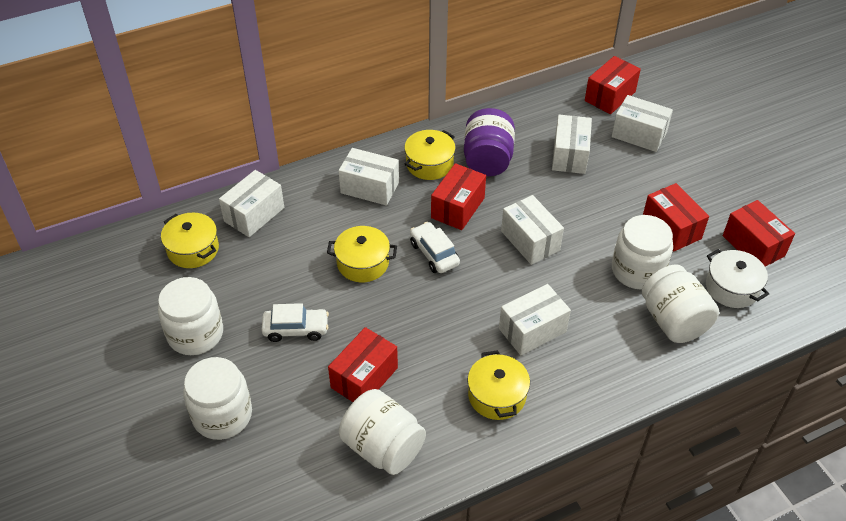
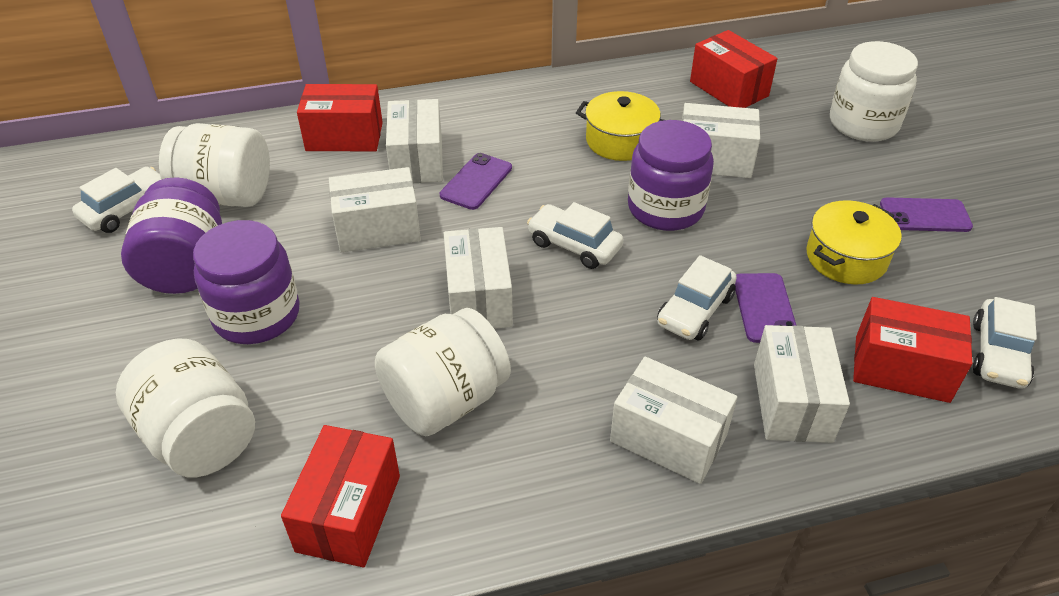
purple jar: 1 -> 3
purple phone: 0 -> 3
red box: 5 -> 4
white car: 2 -> 4
white jar: 5 -> 4
white pot: 1 -> 0
yellow pot: 4 -> 2

